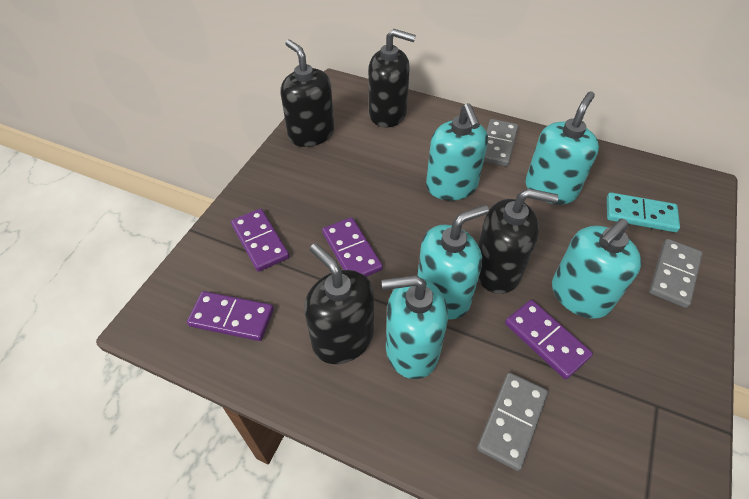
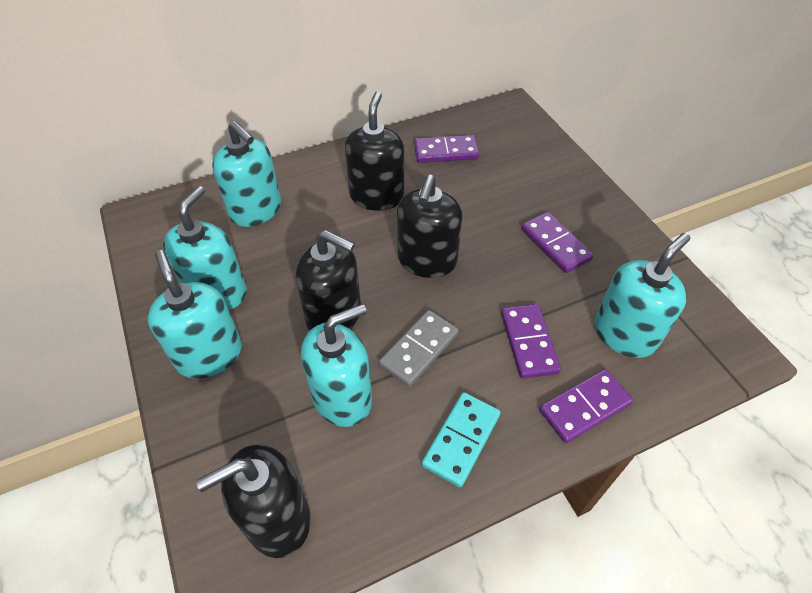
grey domino: 3 -> 1

